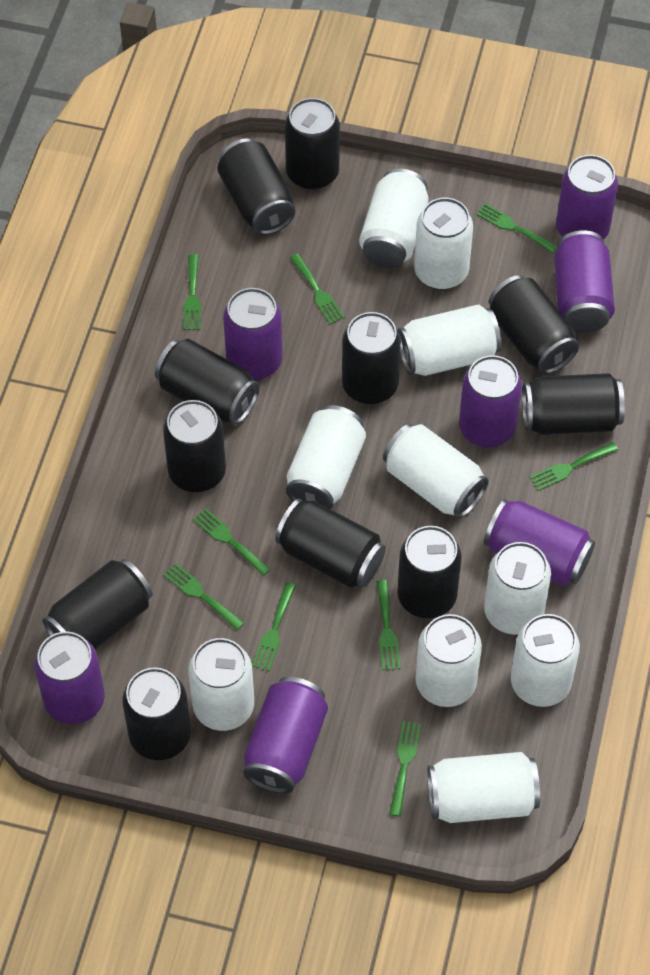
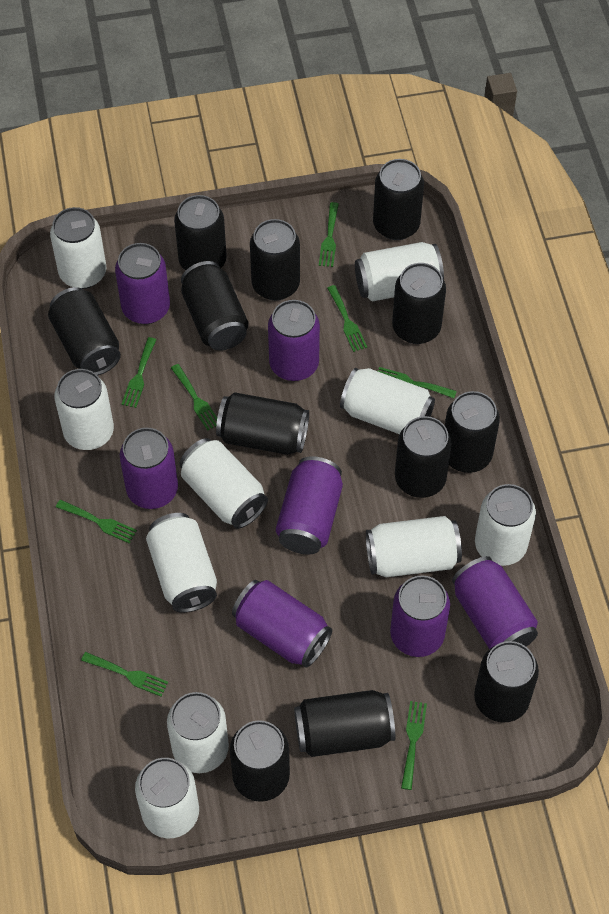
black can: 11 -> 12
green fork: 9 -> 8

